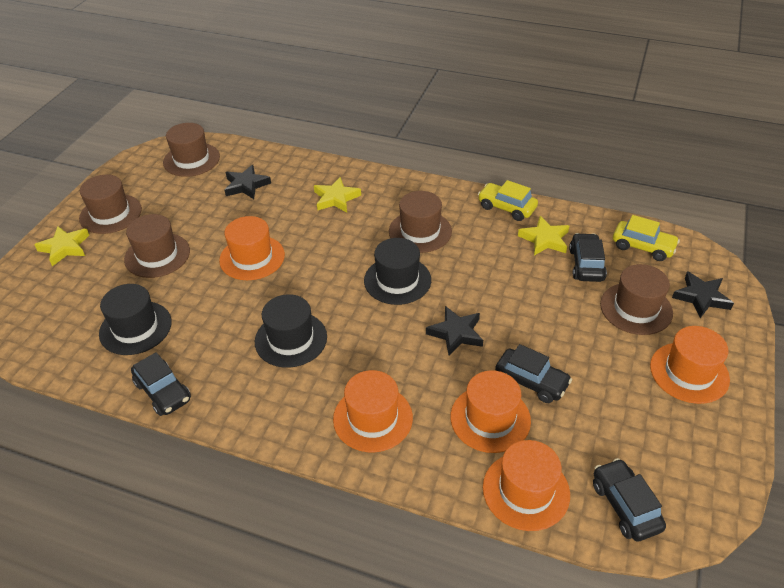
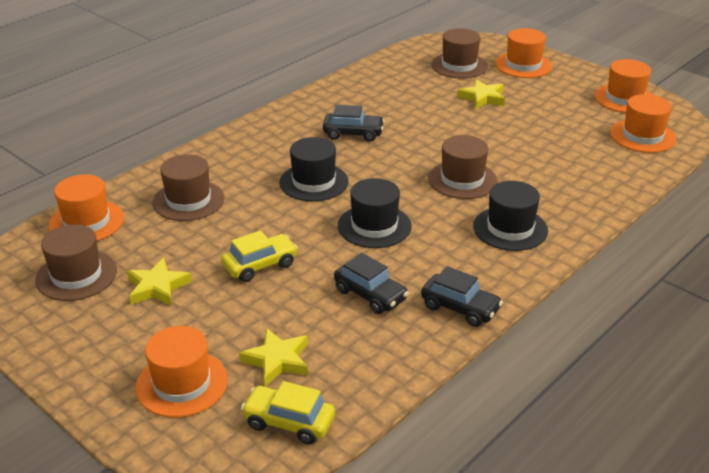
black car: 4 -> 3
black star: 3 -> 0
brown hat: 5 -> 4

